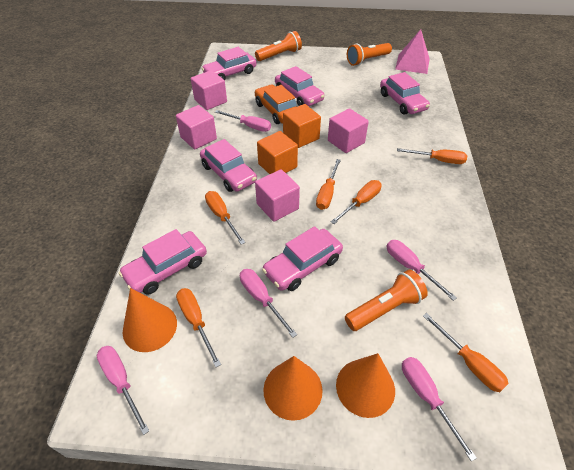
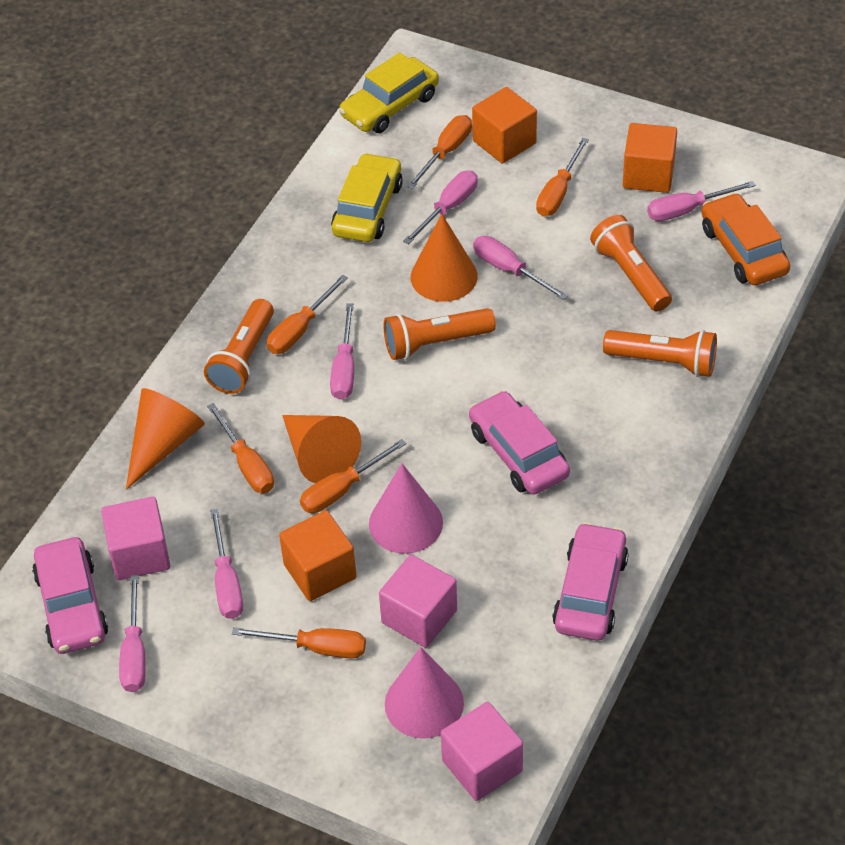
orange cube: 2 -> 3
orange flashlight: 3 -> 4
pink car: 6 -> 3
pink cone: 0 -> 2
pink cube: 4 -> 3
pink pyramid: 1 -> 0
pink screwdriver: 5 -> 6
yellow car: 0 -> 2

